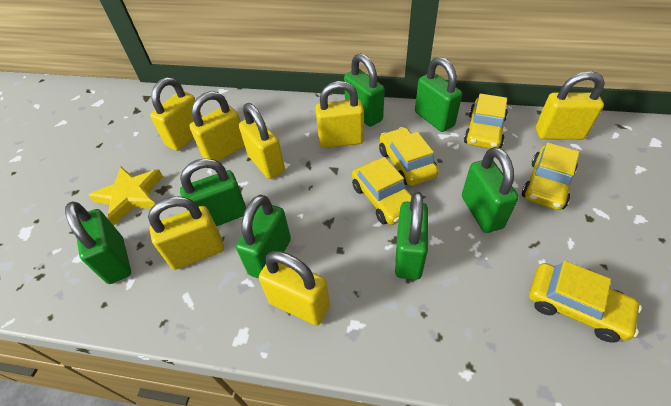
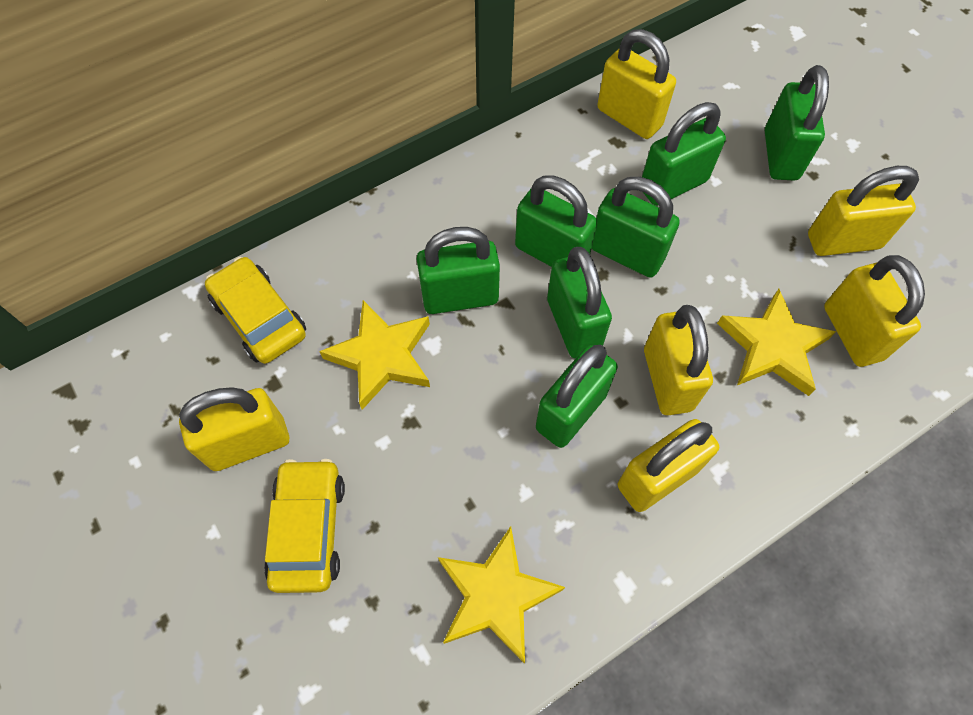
yellow car: 5 -> 2
yellow padlock: 7 -> 6
yellow star: 1 -> 3

